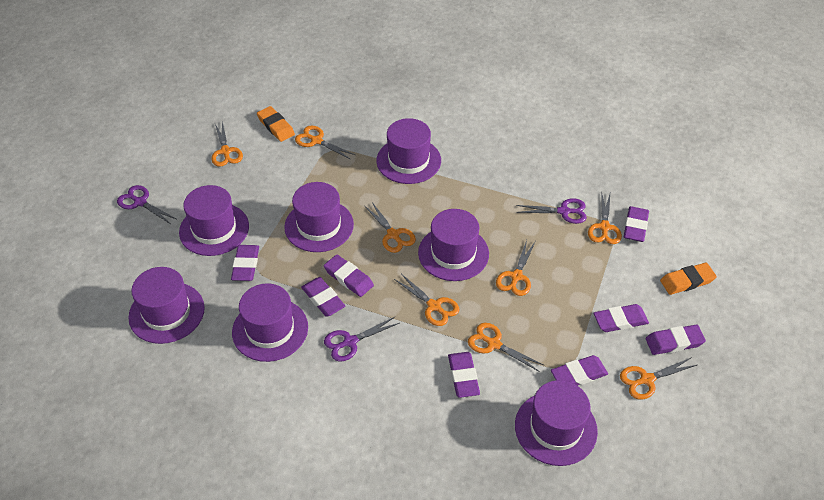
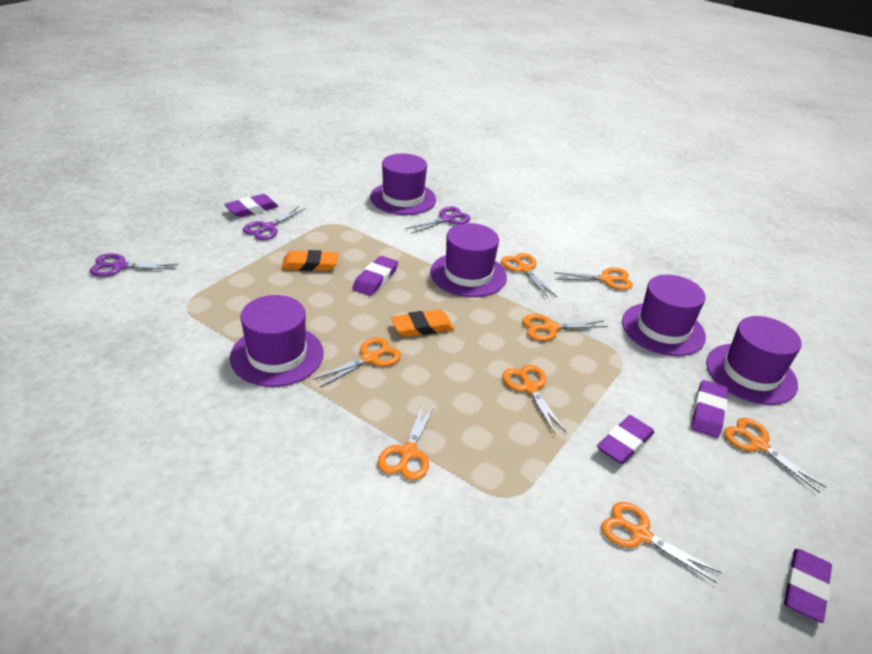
purple eraser: 8 -> 5
purple hat: 7 -> 5

